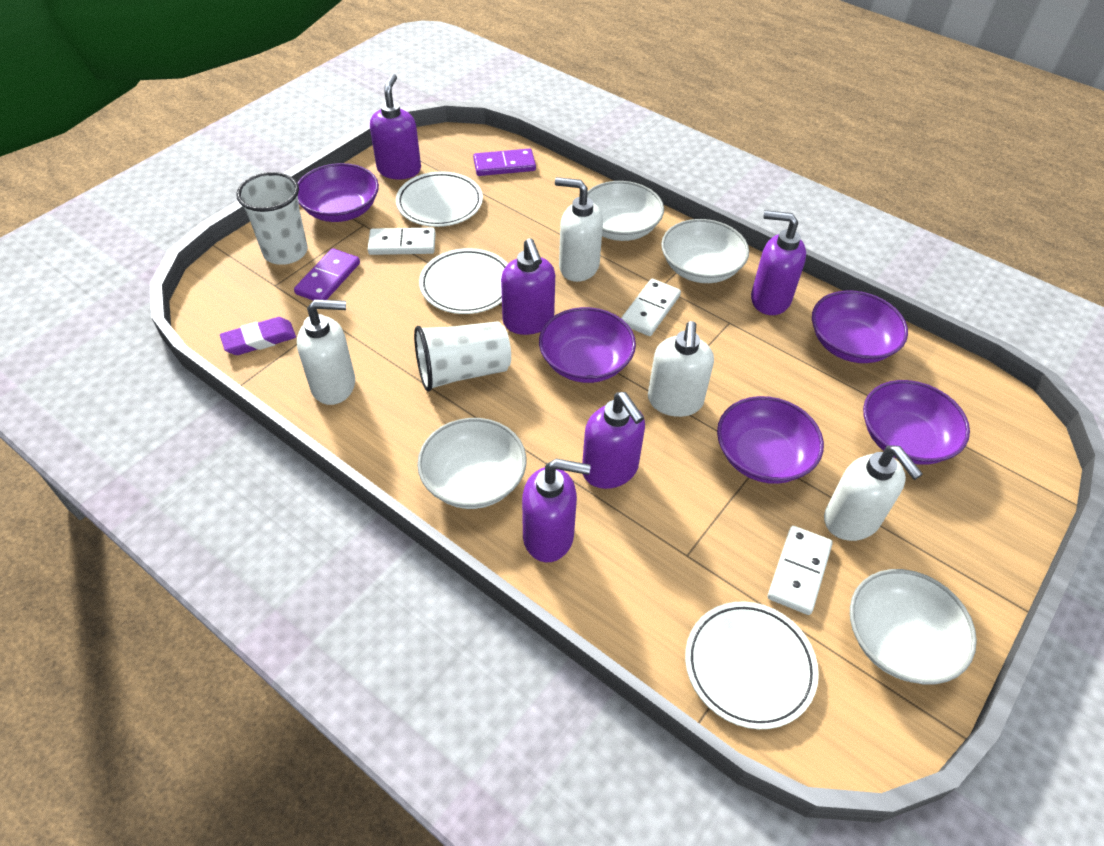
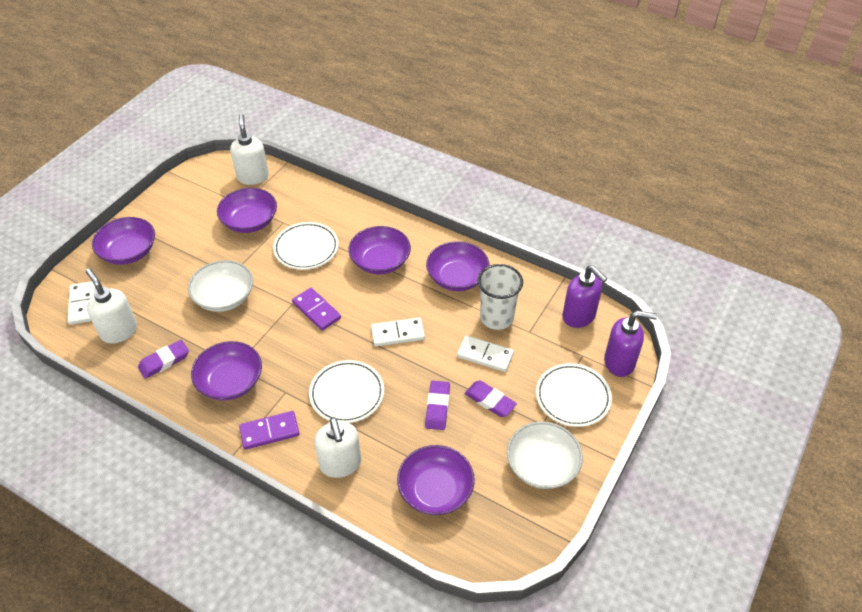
purple bowl: 5 -> 6
purple eraser: 1 -> 3
purple soap dispenser: 5 -> 2
white bowl: 4 -> 2
white cup: 2 -> 1
white soap dispenser: 4 -> 3

